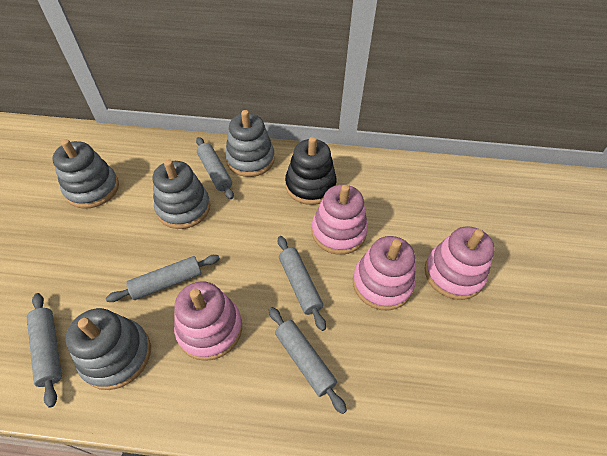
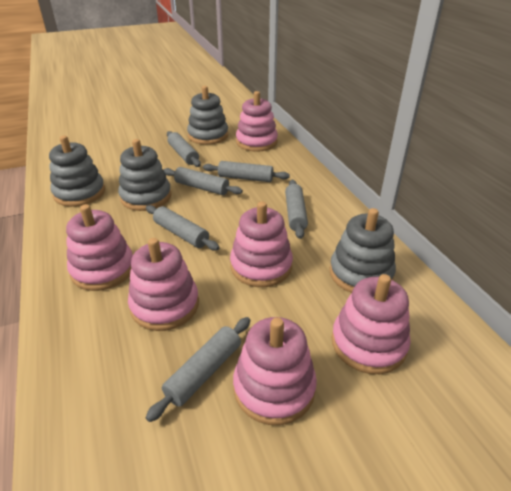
black stacking toy: 1 -> 0
grey rolling pin: 5 -> 6
pink stacking toy: 4 -> 6

